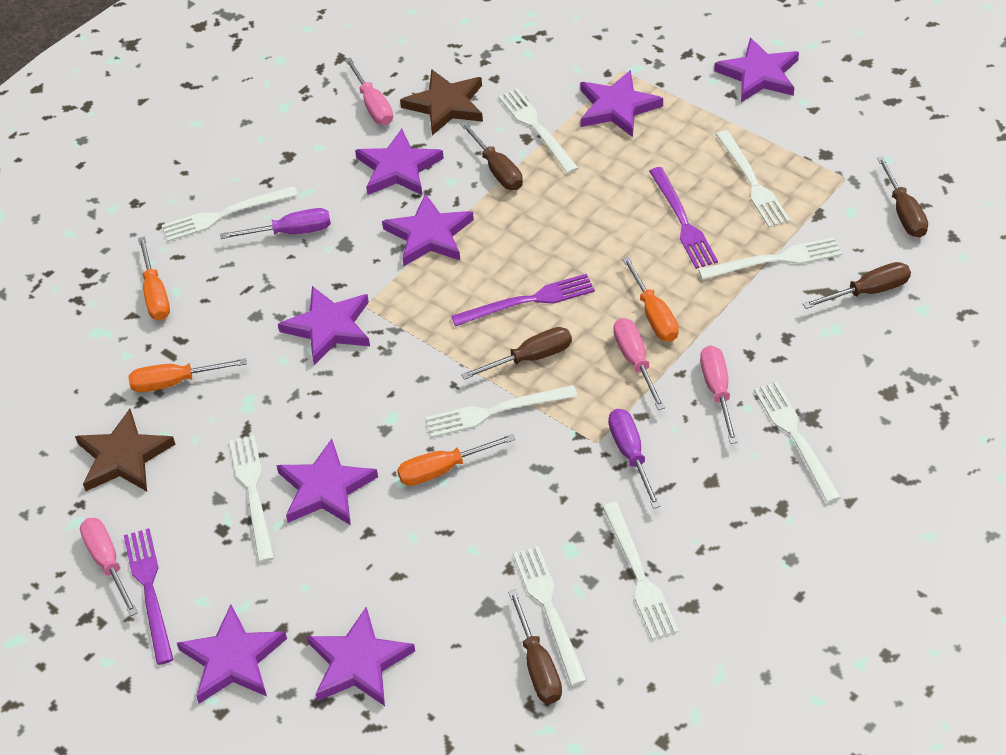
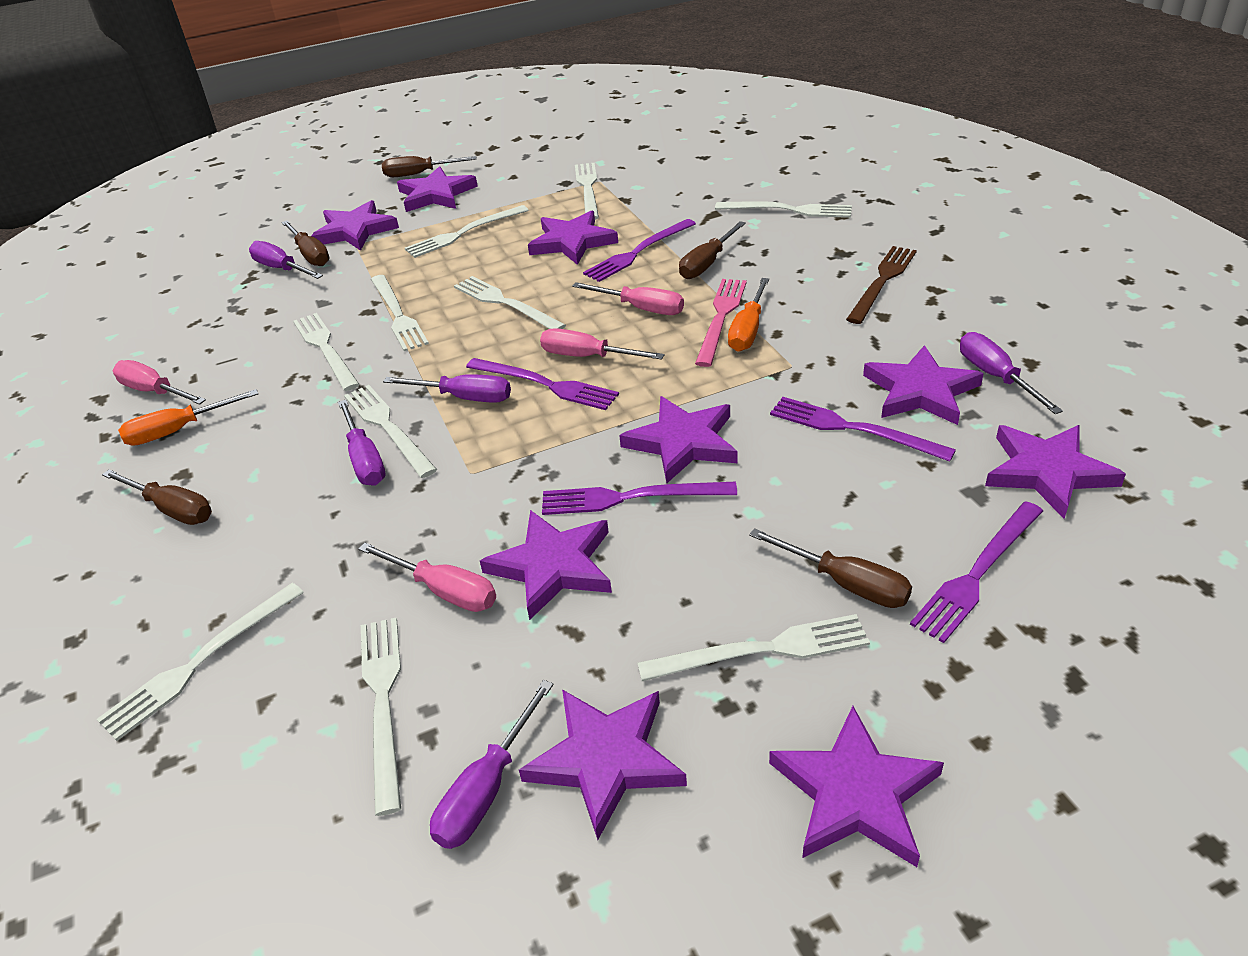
brown fork: 0 -> 1
brown star: 2 -> 0
orange screwdriver: 4 -> 2
pink fork: 0 -> 1
purple fork: 3 -> 5
purple screwdriver: 2 -> 5
purple star: 8 -> 9
white fork: 9 -> 10

